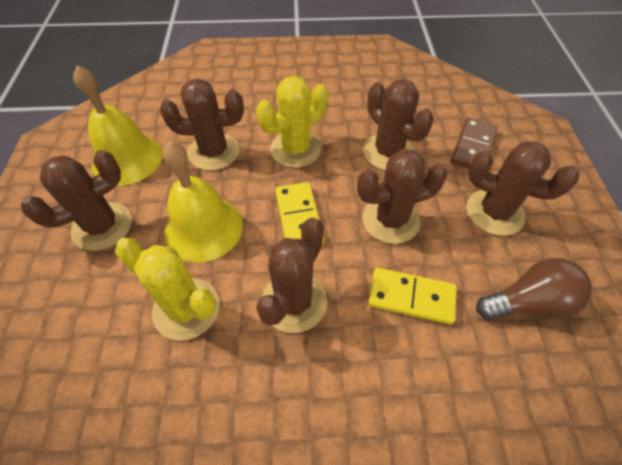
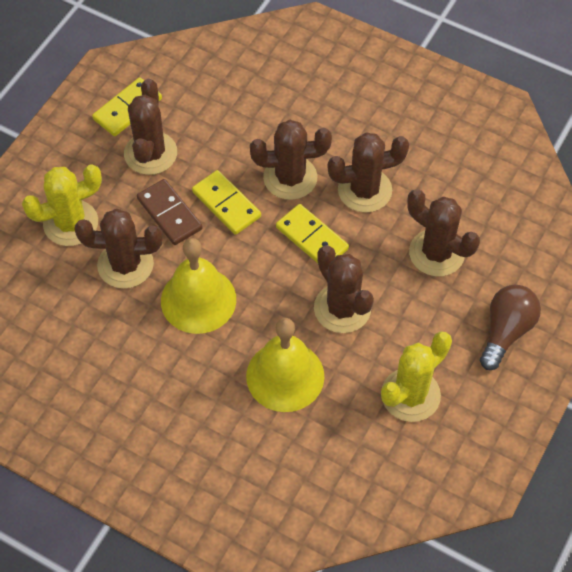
yellow domino: 2 -> 3

